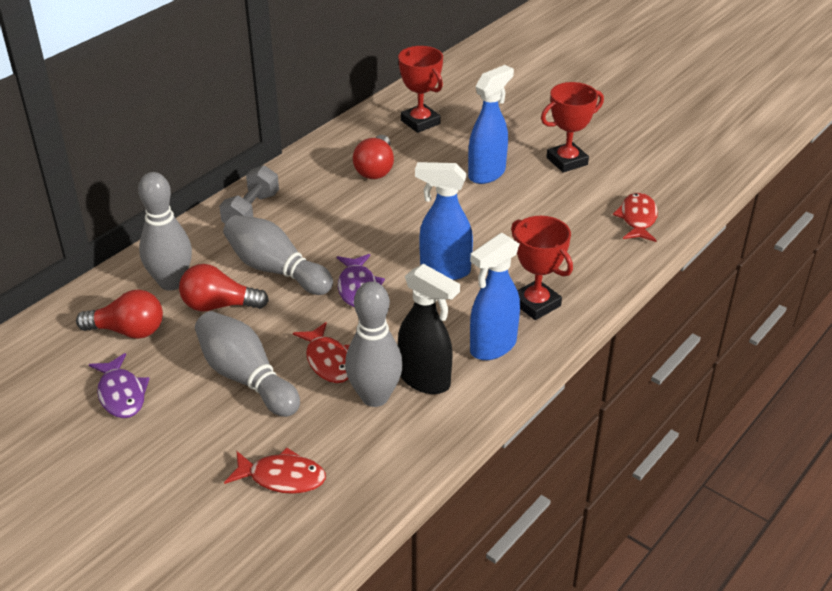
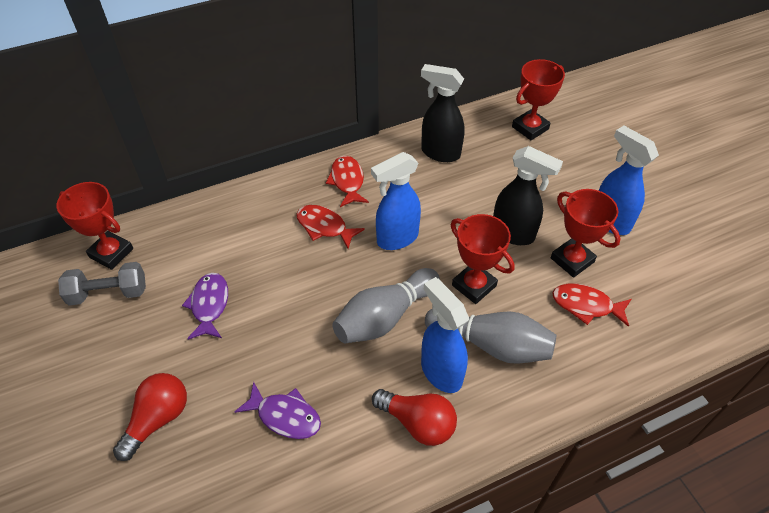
black spray bottle: 1 -> 2
grey bowling pin: 4 -> 2
red light bulb: 3 -> 2
red trophy: 3 -> 4

